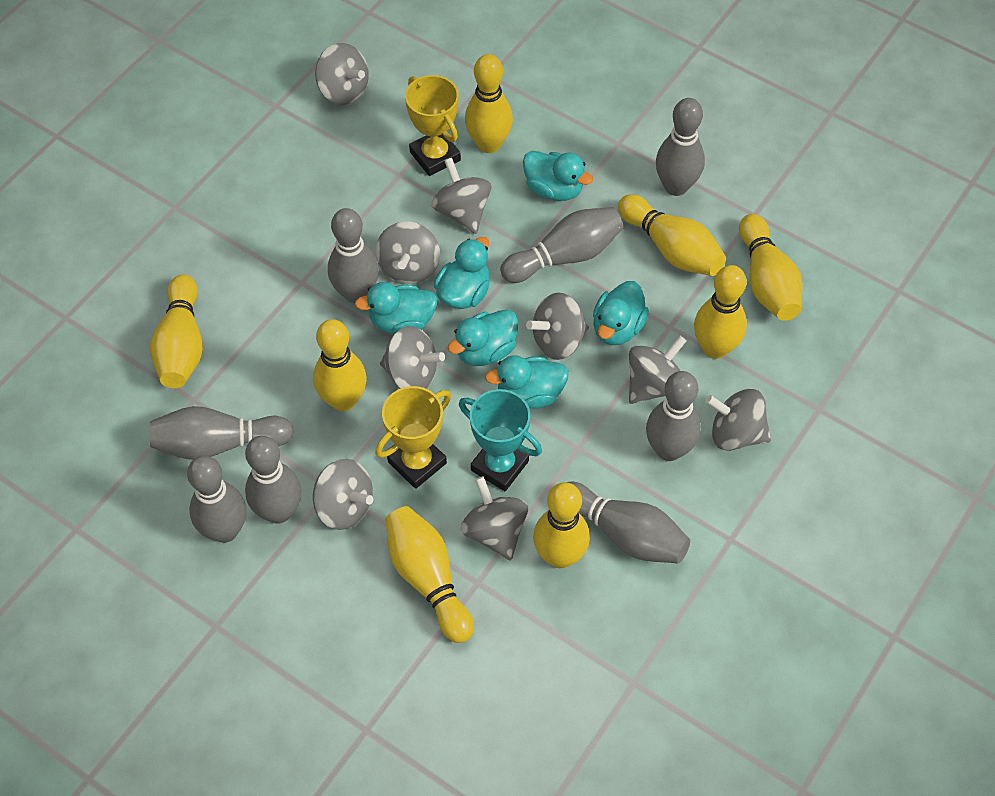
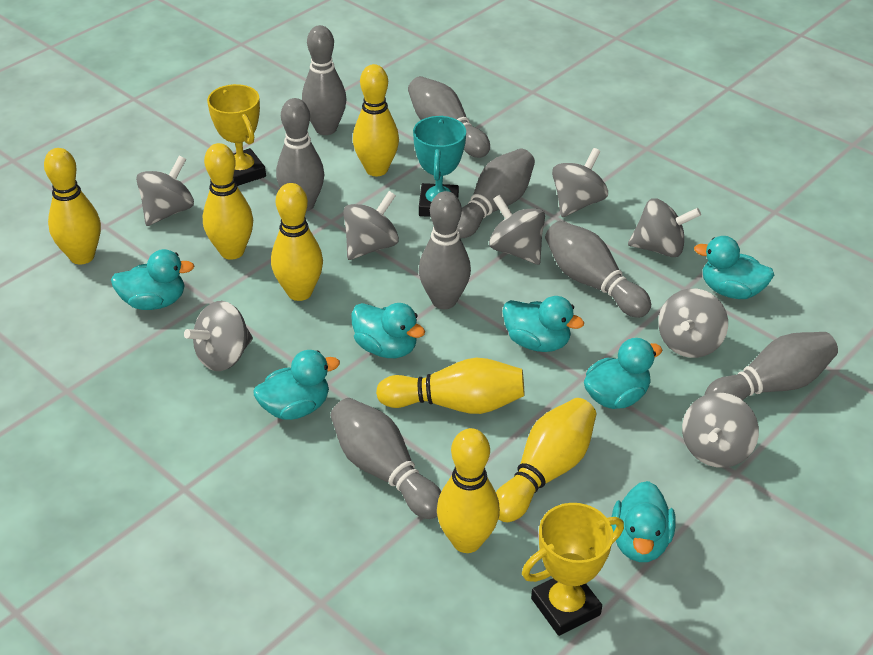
grey spinning top: 9 -> 8
turquoise duck: 6 -> 7
yellow bowling pin: 8 -> 7

